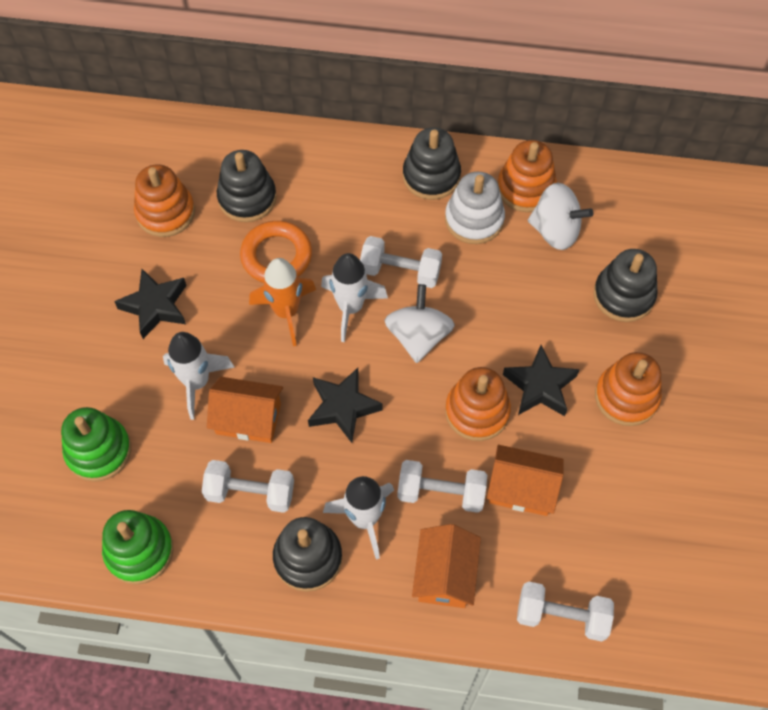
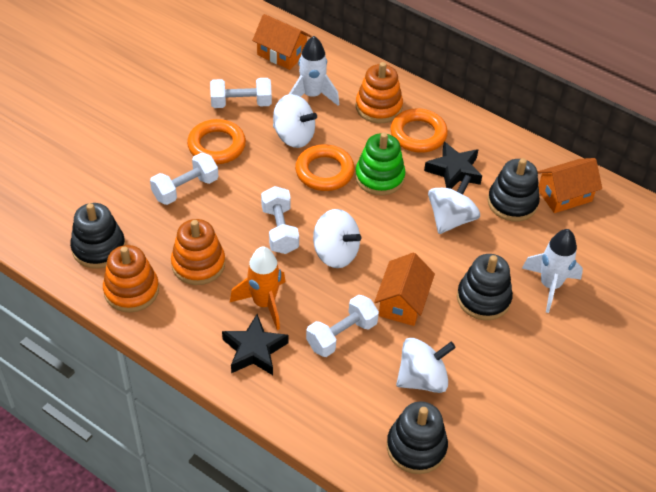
black star: 3 -> 2
green stacking toy: 2 -> 1
orange ring: 1 -> 3
orange stacking toy: 4 -> 3
white rocket: 3 -> 2
white spinning top: 2 -> 4
white stacking toy: 1 -> 0

